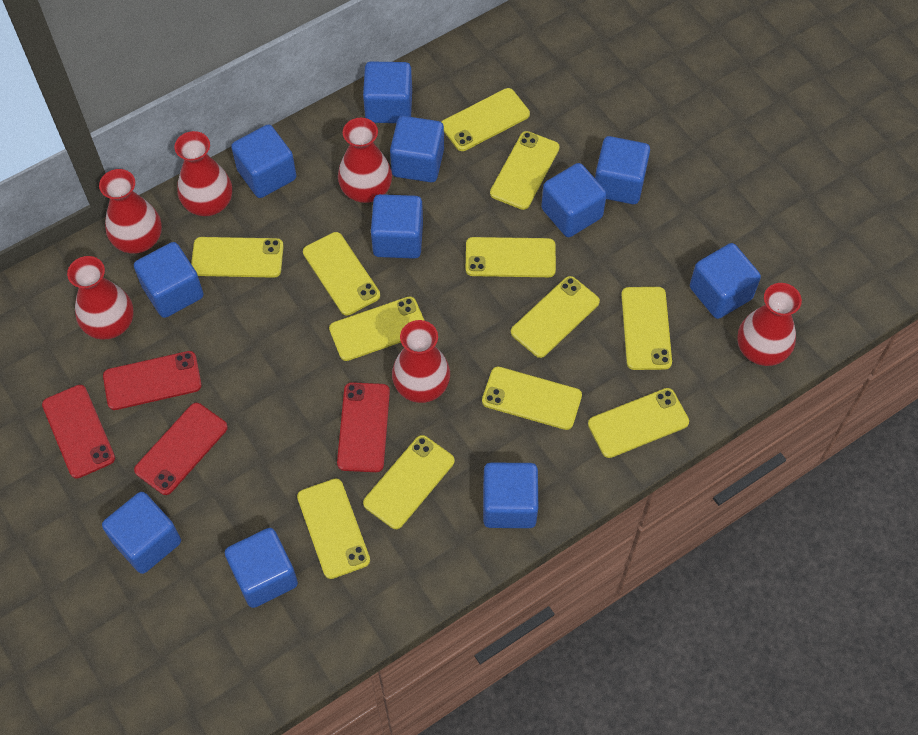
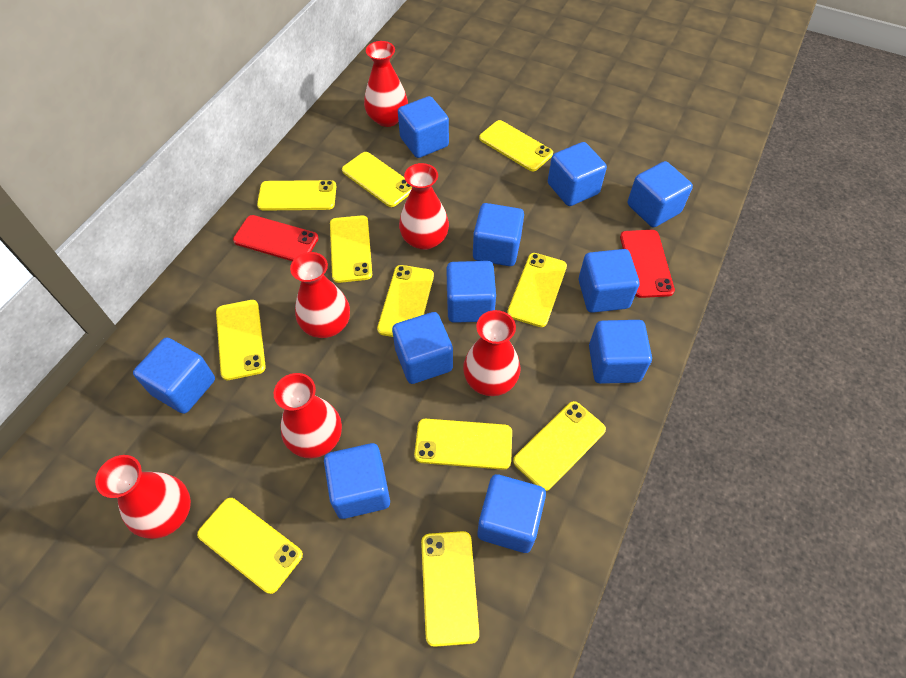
red phone: 4 -> 2
yellow phone: 12 -> 11

